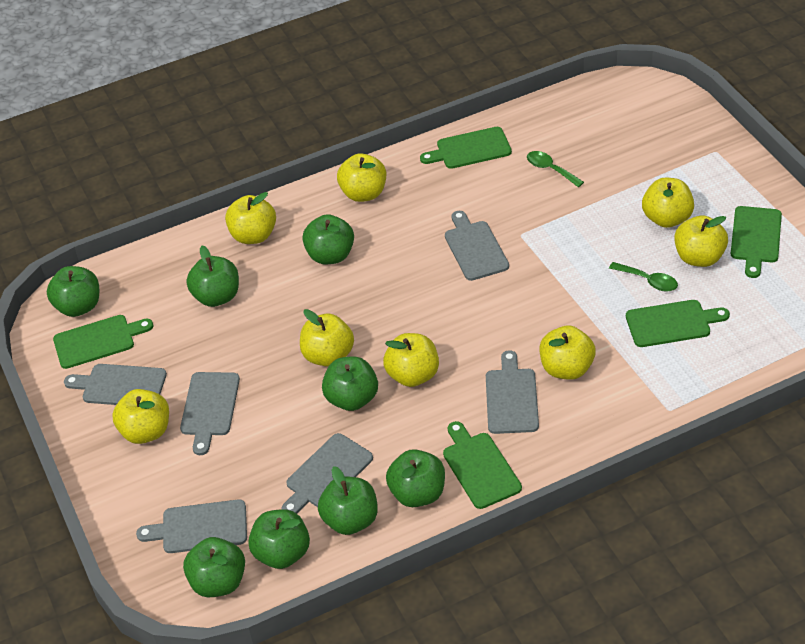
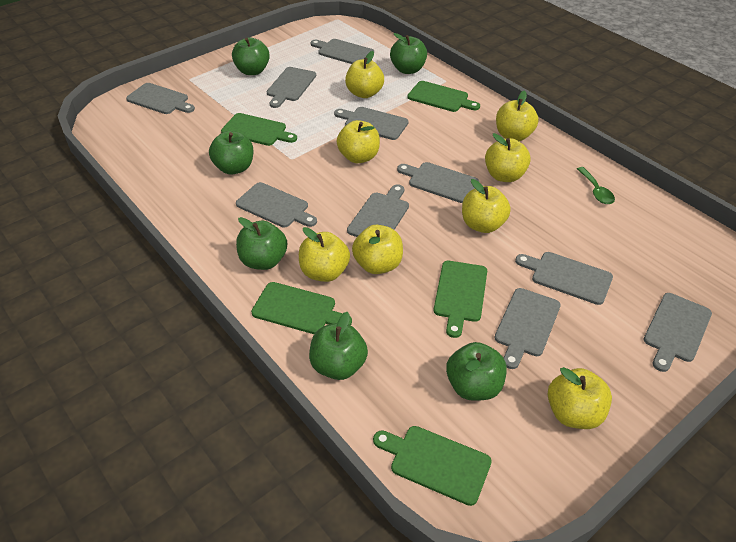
green apple: 8 -> 6
green spoon: 2 -> 1
grey cutting board: 6 -> 10

